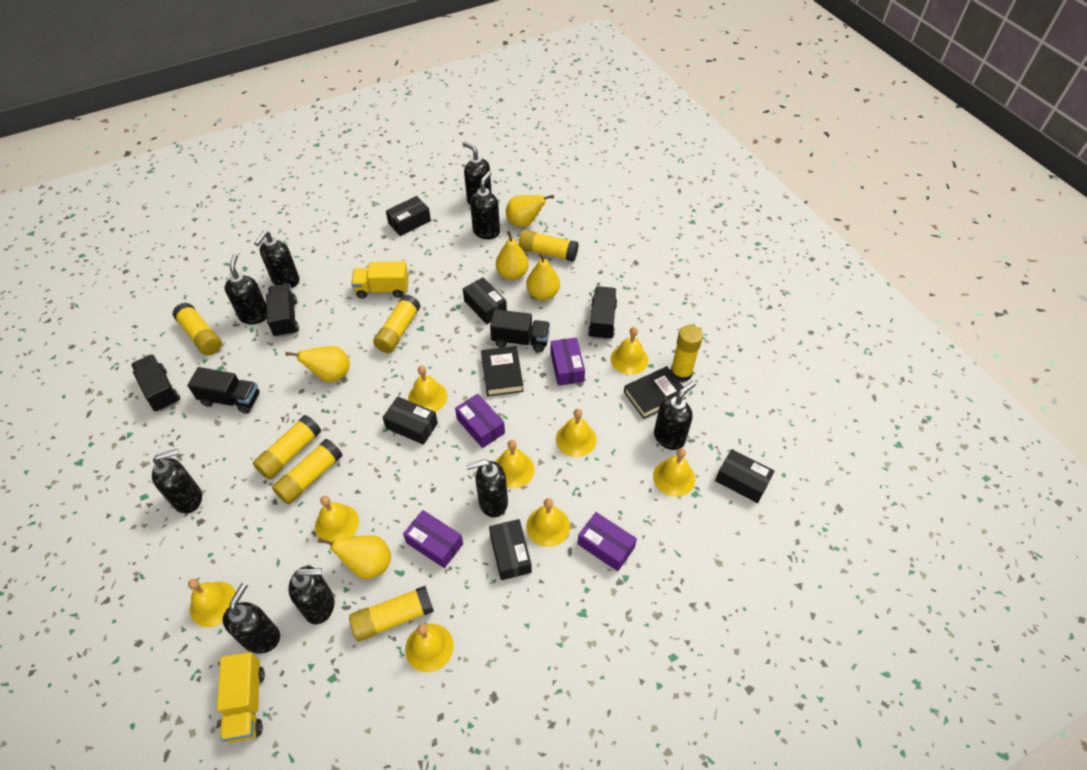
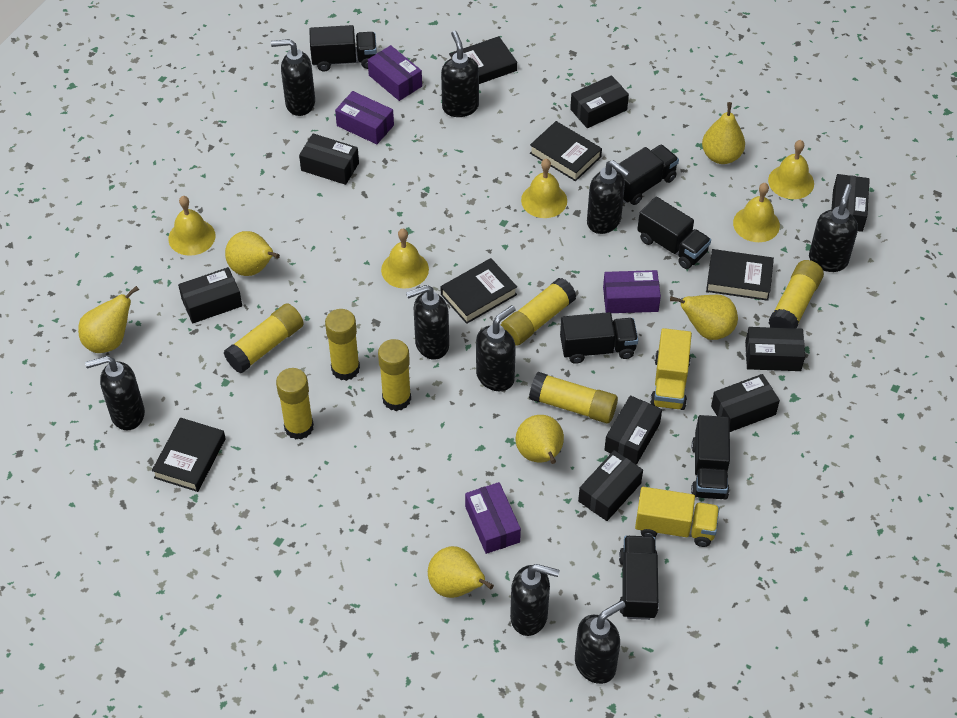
black book: 2 -> 5
black box: 5 -> 8
black truck: 5 -> 6
yellow bell: 9 -> 5
yellow pear: 5 -> 6

